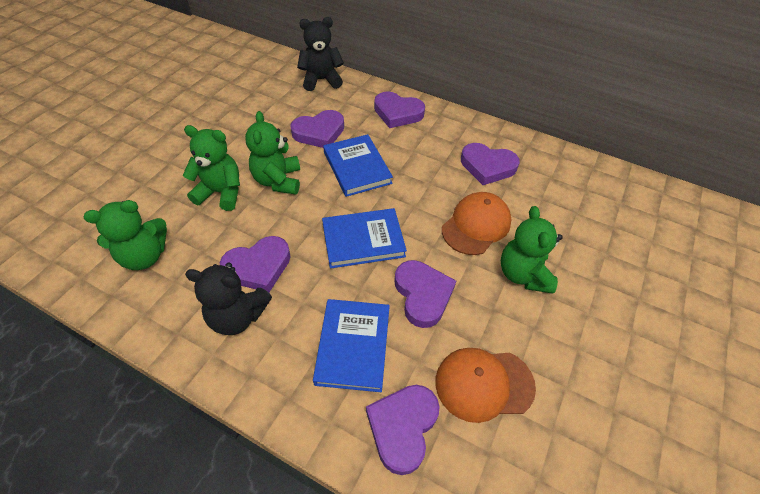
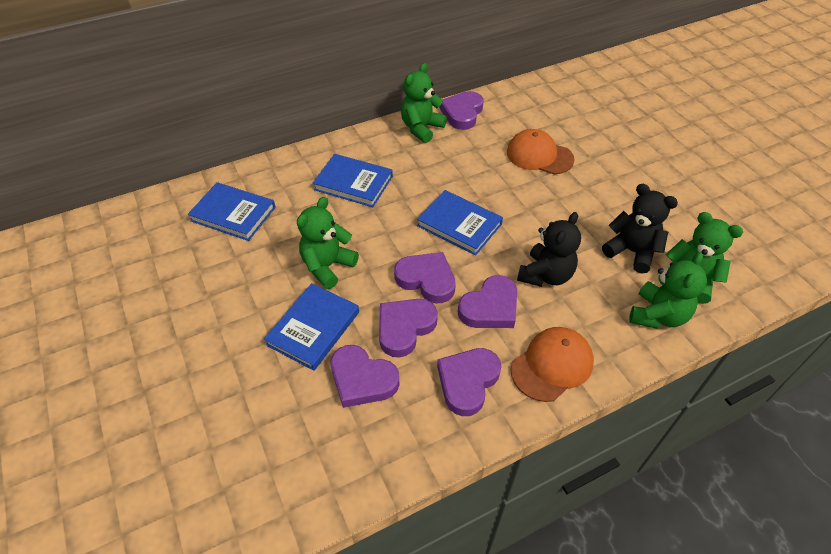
blue book: 3 -> 4

